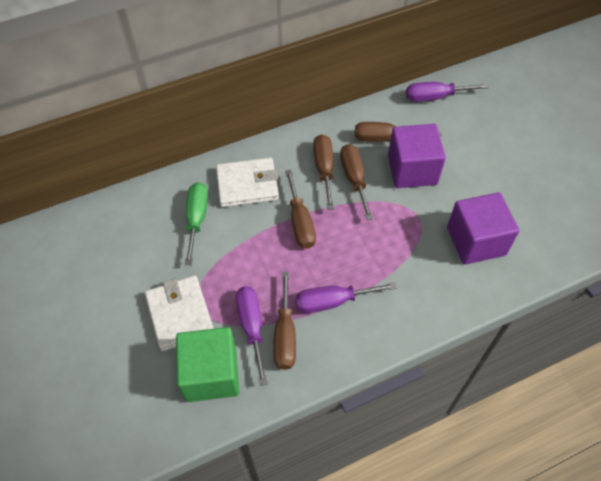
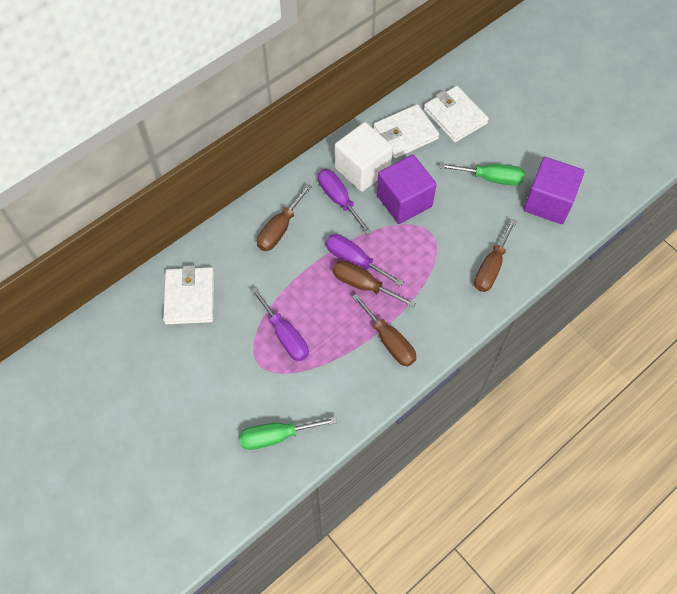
brown screwdriver: 5 -> 4
green cube: 1 -> 0
green screwdriver: 1 -> 2
white cube: 0 -> 1
white wallet: 2 -> 3

